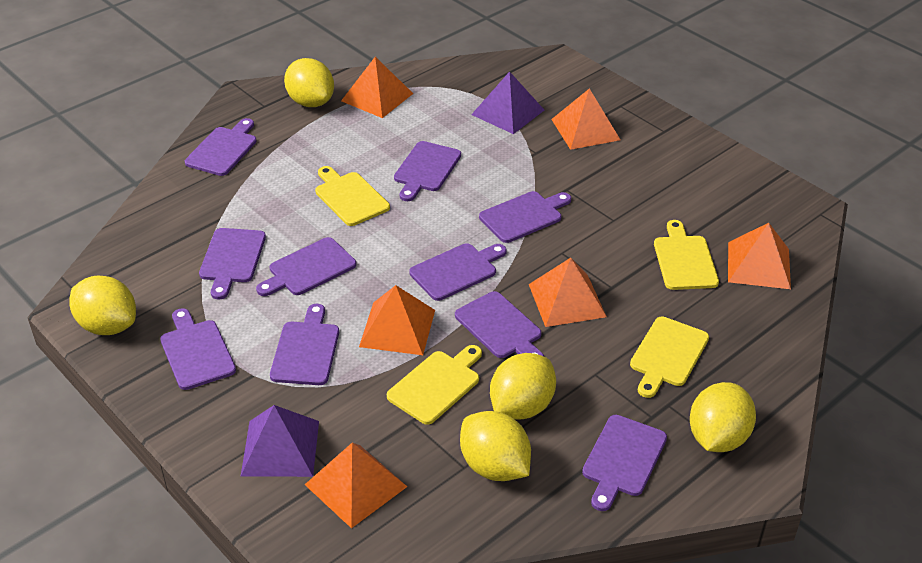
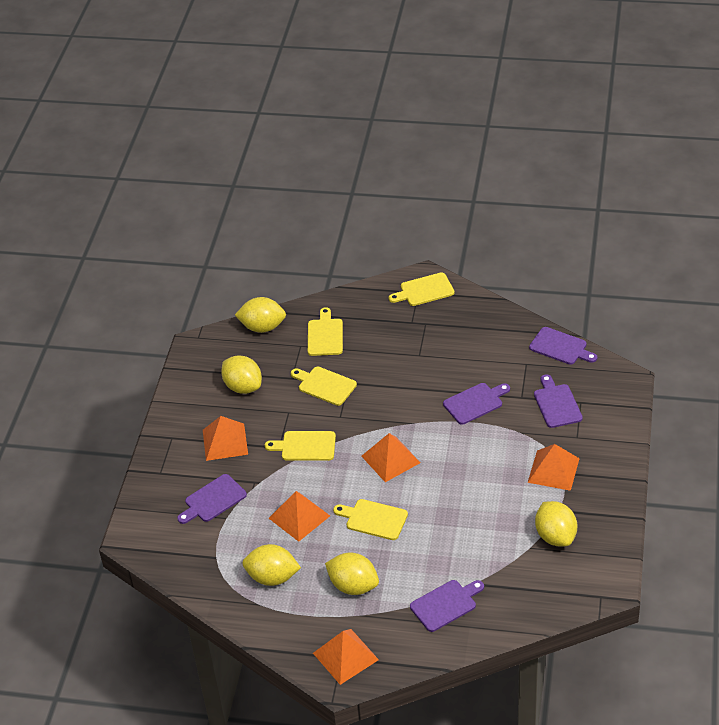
orange pyramid: 6 -> 5
purple cutting board: 10 -> 5
purple pyramid: 2 -> 0
yellow cutting board: 4 -> 5

